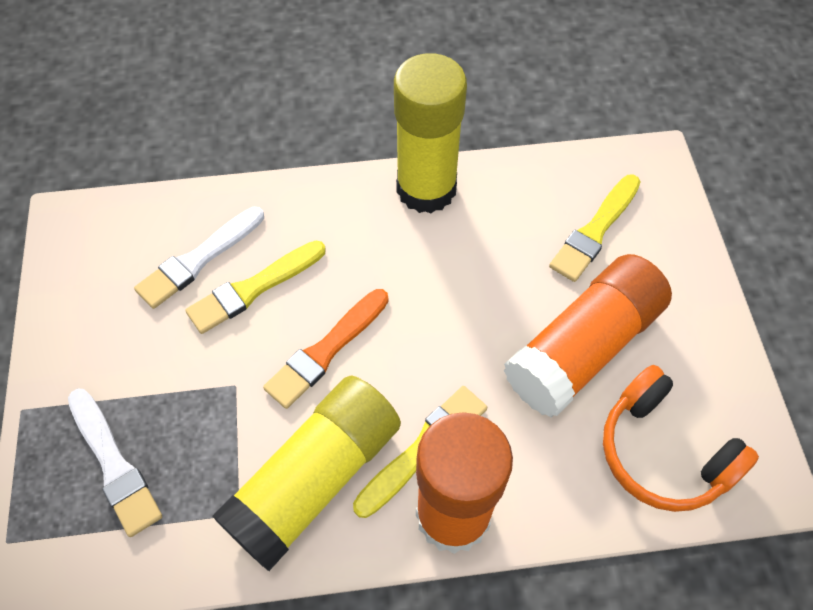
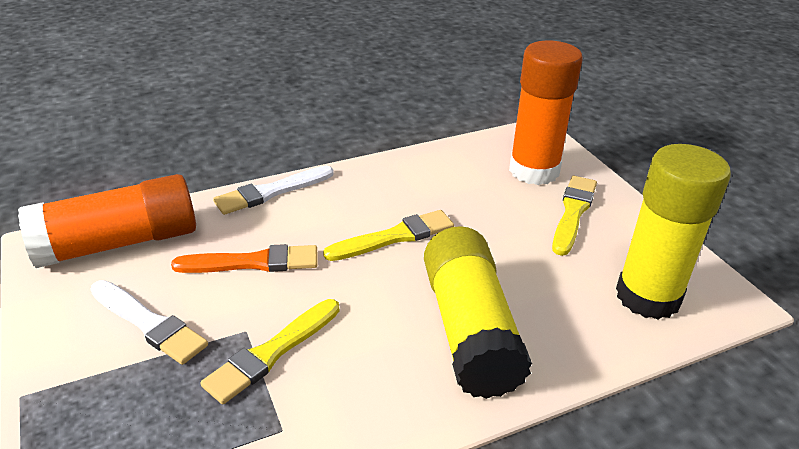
orange headphones: 1 -> 0

